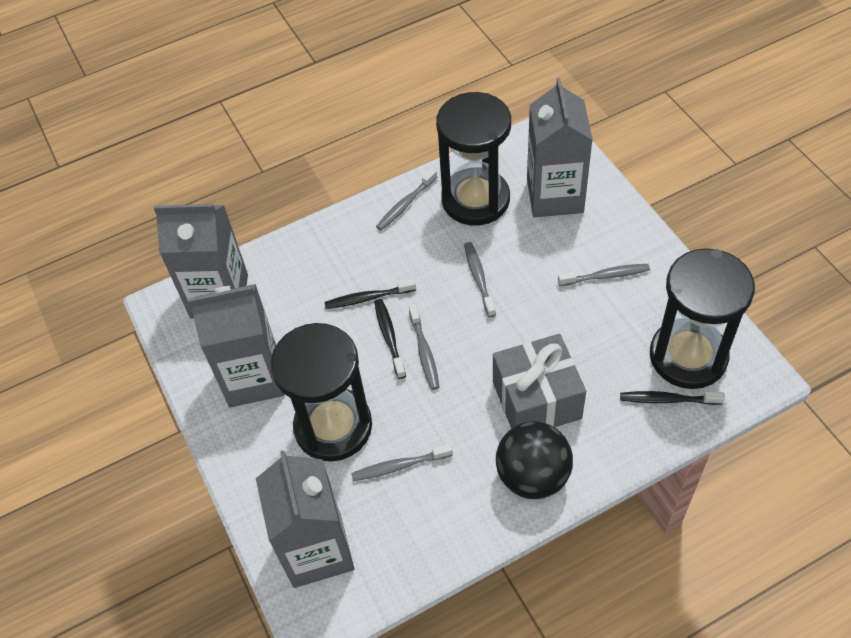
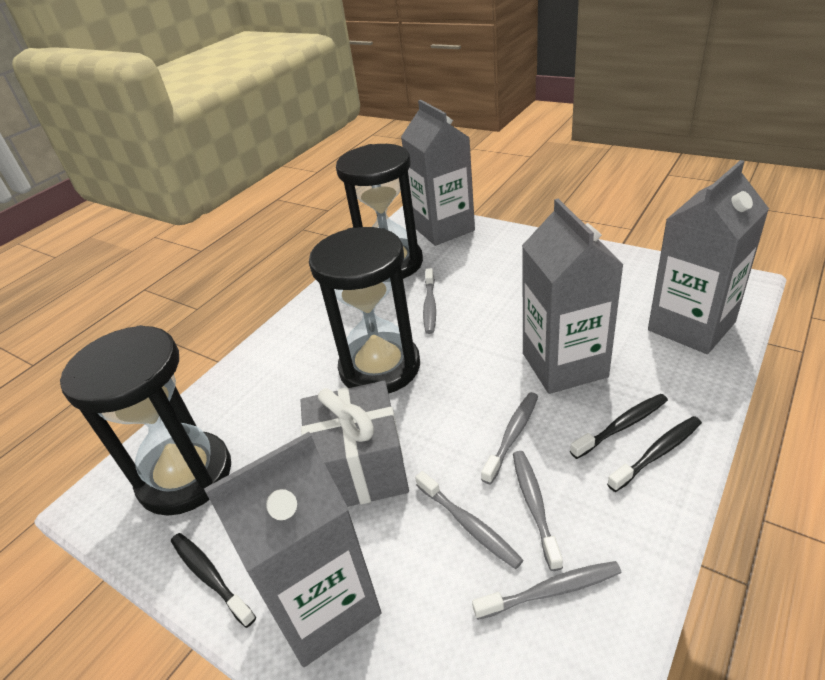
black ball: 1 -> 0

